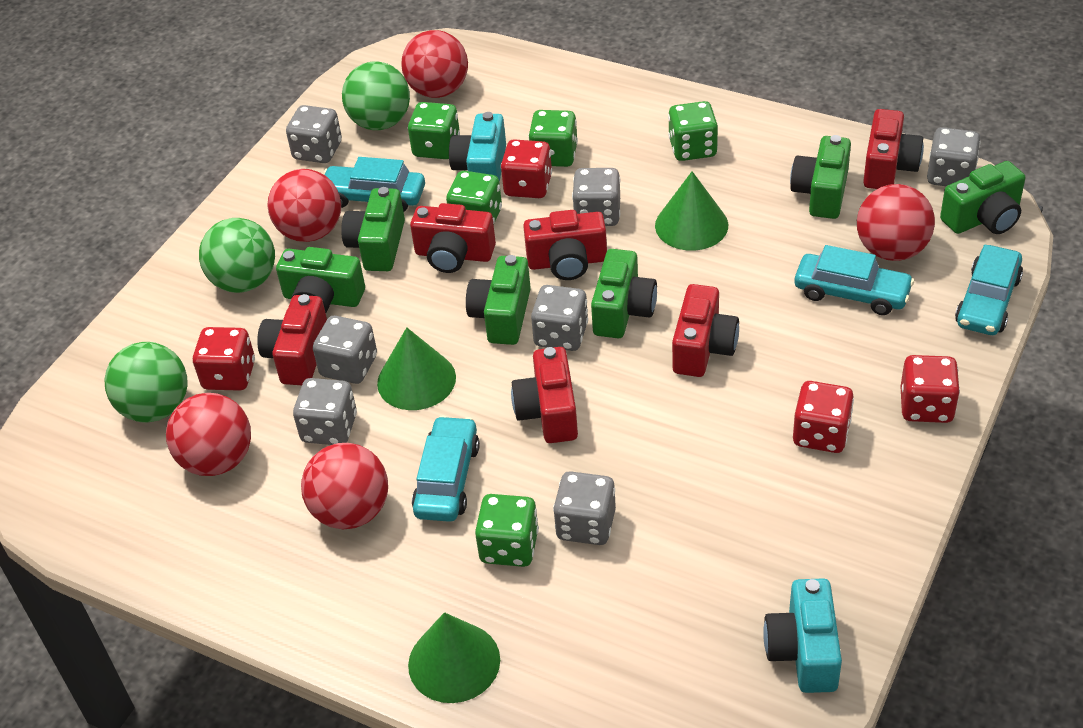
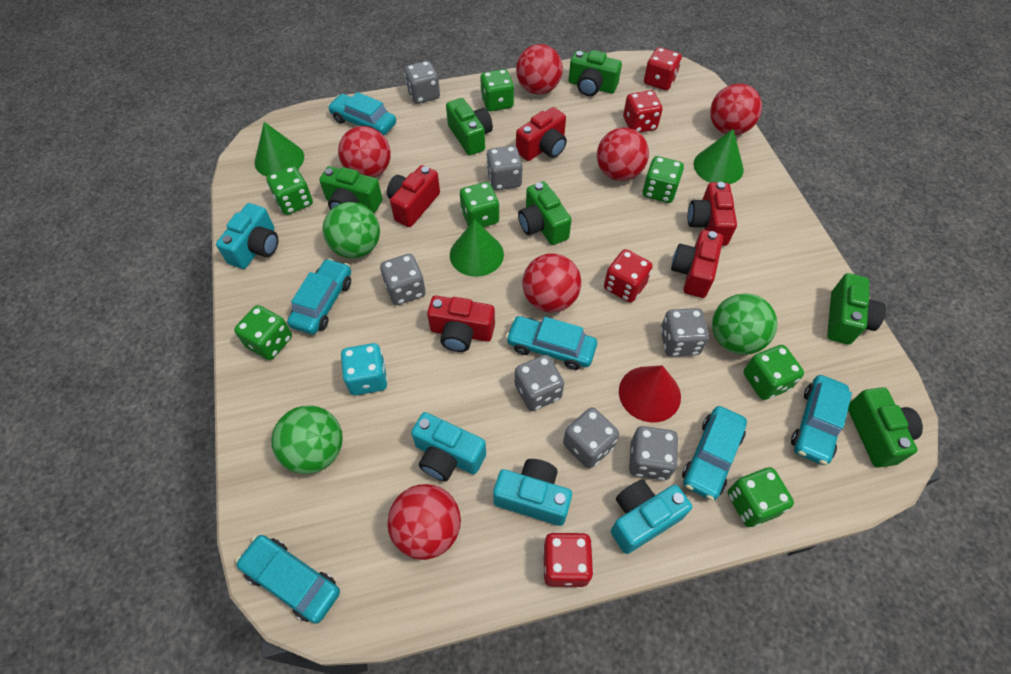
green dice: 5 -> 7
red ball: 5 -> 6
red camera: 6 -> 5
red cone: 0 -> 1
turquoise camera: 2 -> 4
turquoise car: 4 -> 6
turquoise dice: 0 -> 1

